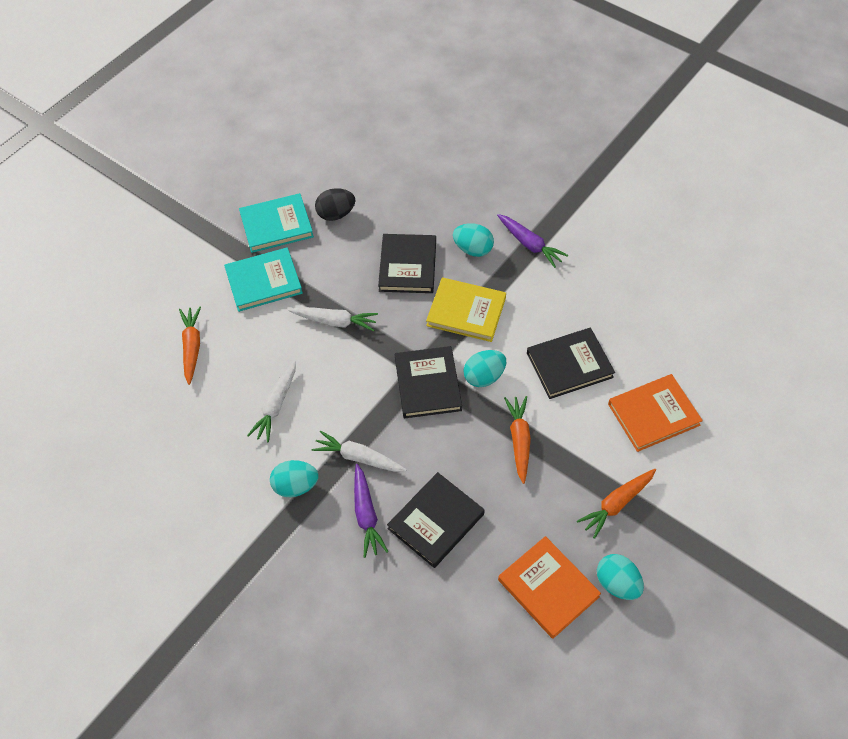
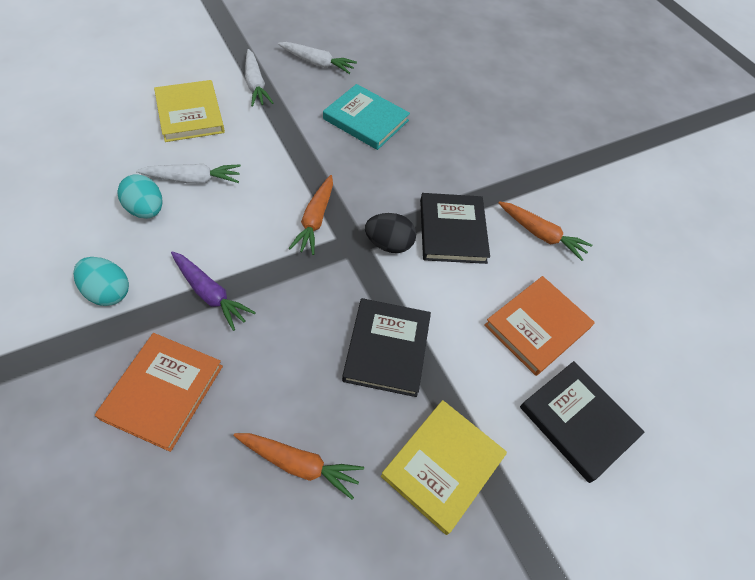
black book: 4 -> 3
purple carrot: 2 -> 1
turquoise book: 2 -> 1
turquoise egg: 4 -> 2
yellow book: 1 -> 2

